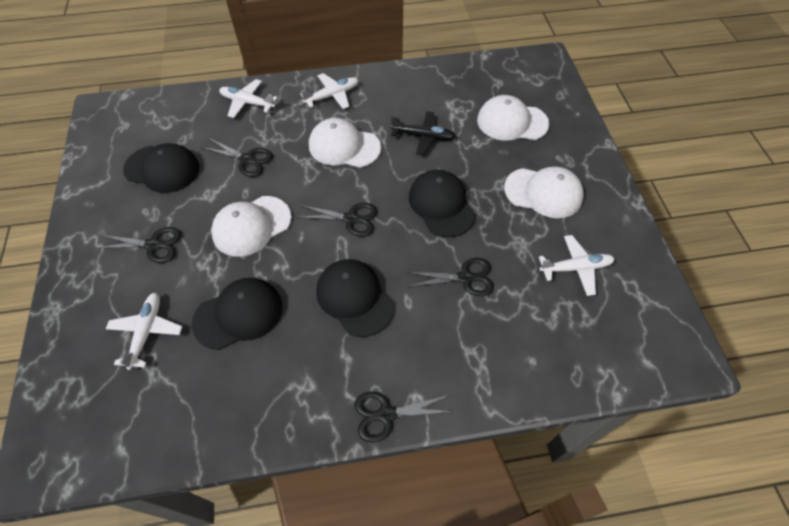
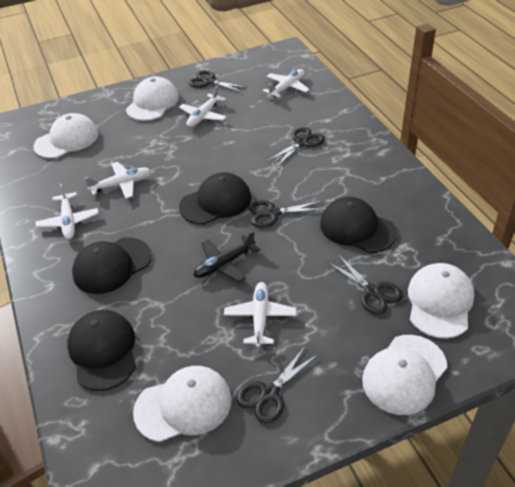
white cap: 4 -> 5
white plane: 4 -> 5

